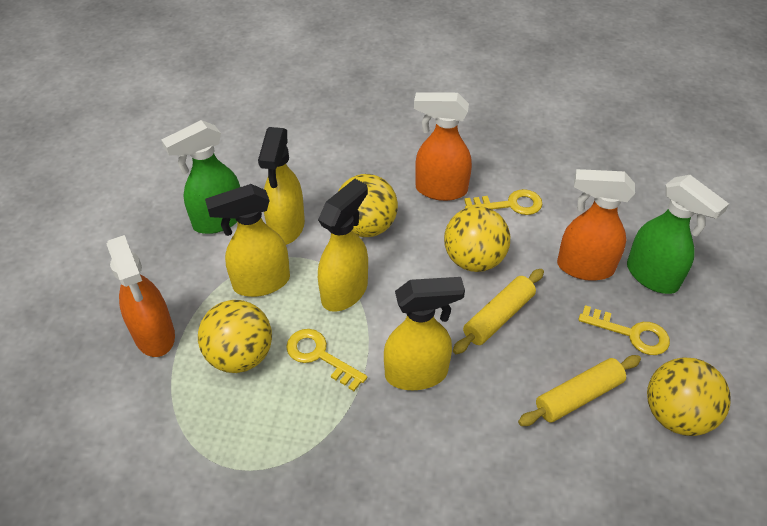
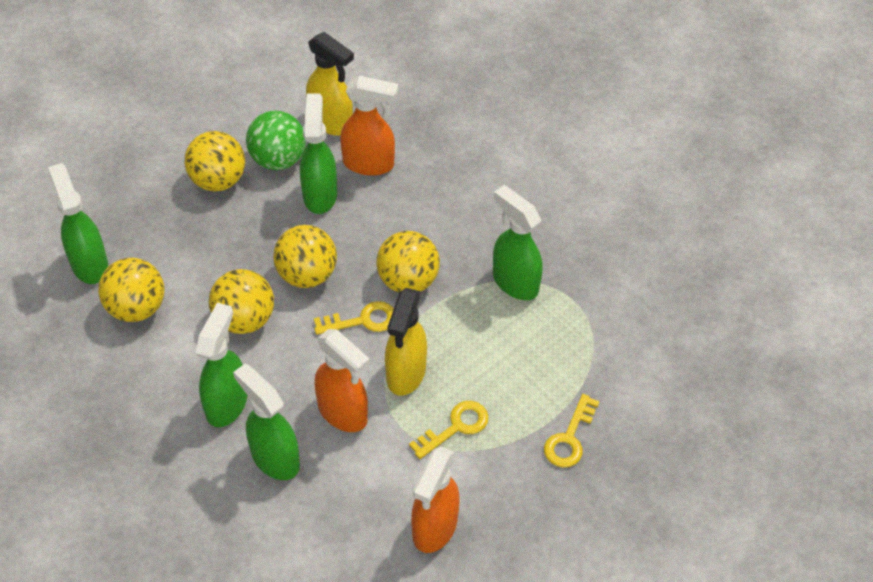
green ball: 0 -> 1
green spray bottle: 2 -> 5
yellow ball: 4 -> 5
yellow rolling pin: 2 -> 0
yellow spray bottle: 4 -> 2

